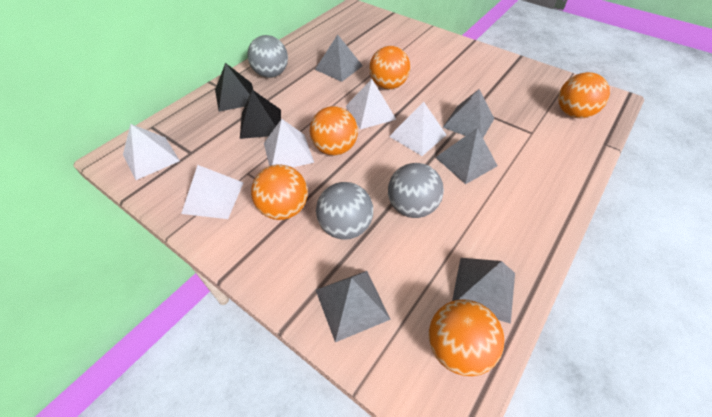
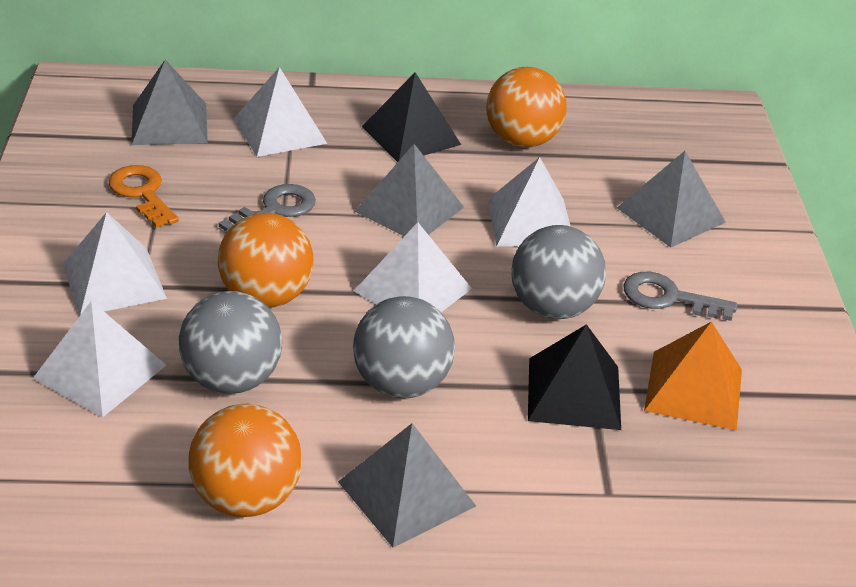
grey key: 0 -> 2
grey pyramid: 5 -> 4
orange ball: 5 -> 3
orange key: 0 -> 1
orange pyramid: 0 -> 1

